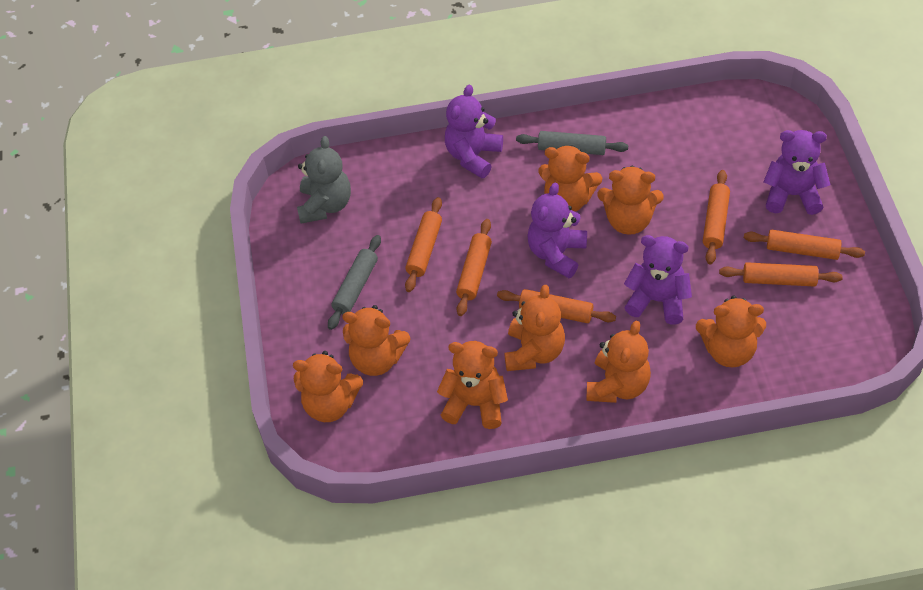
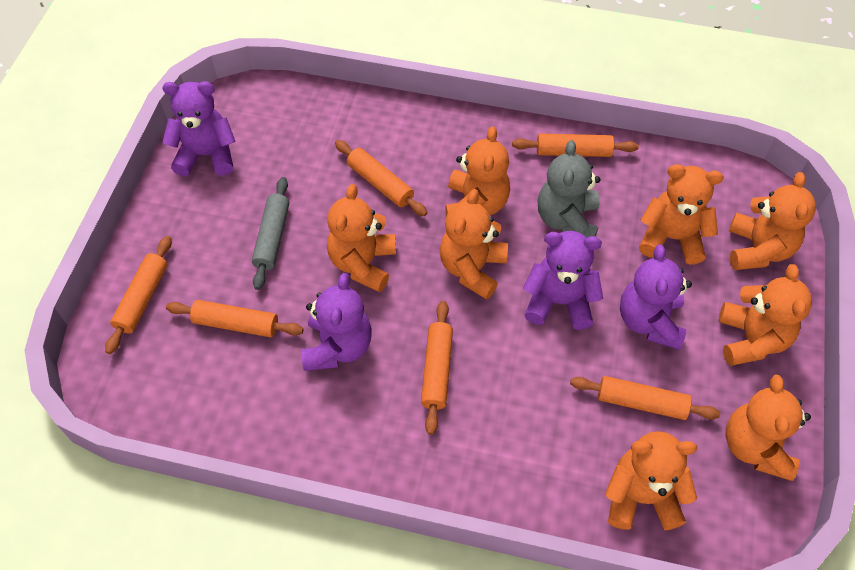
grey rolling pin: 2 -> 1

